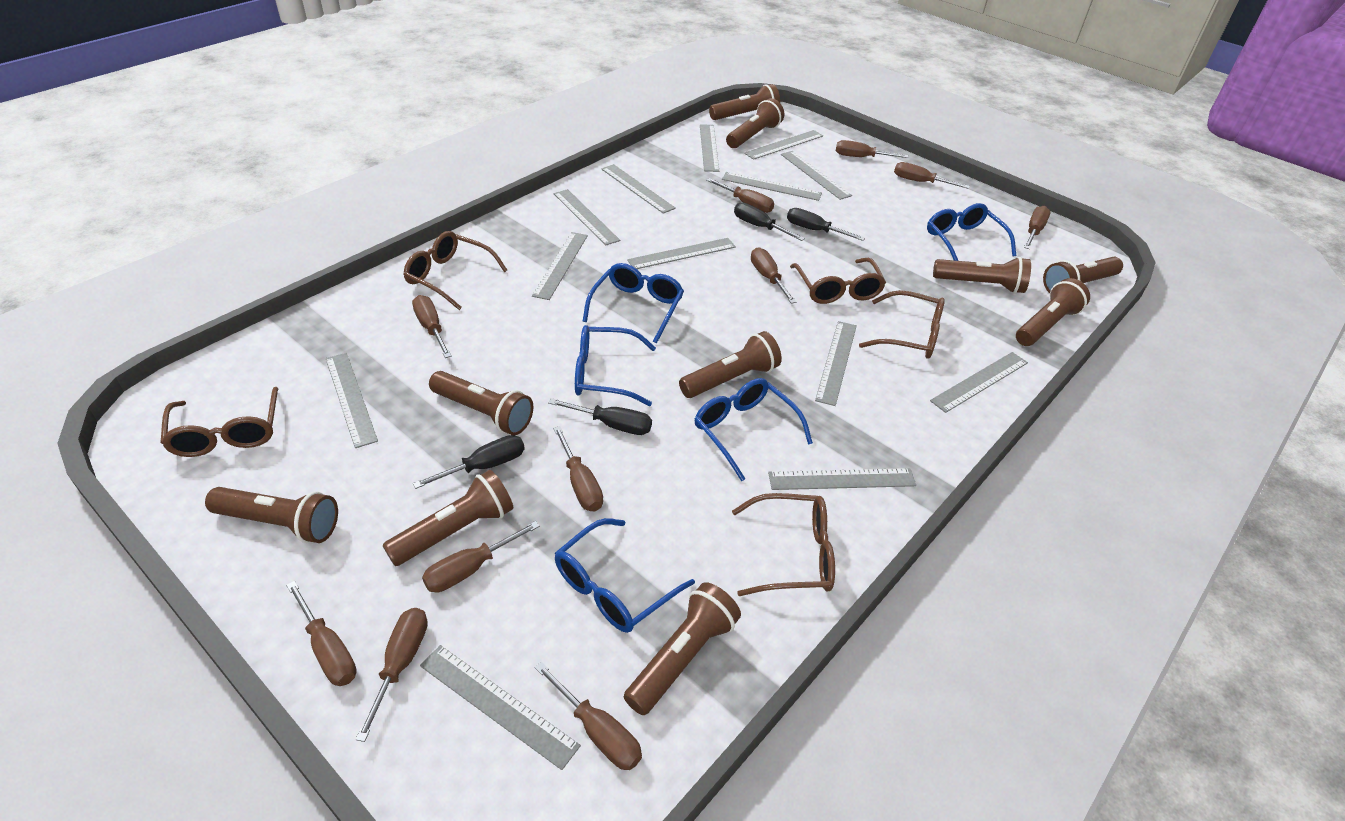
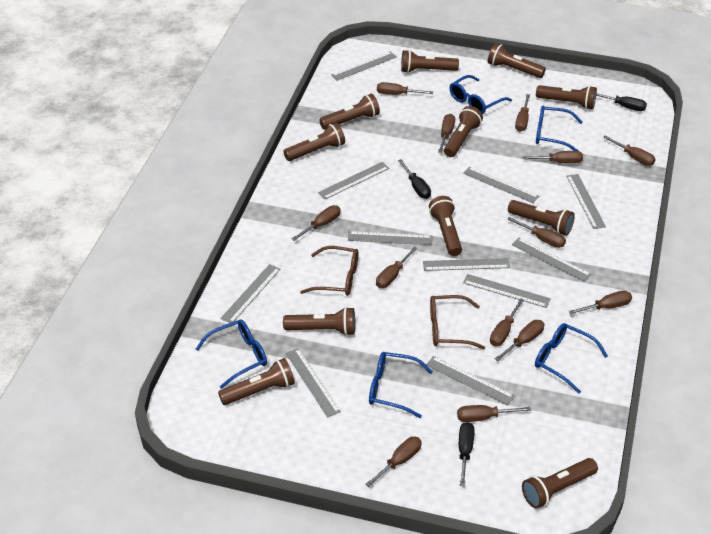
black screwdriver: 4 -> 3
brown flashlight: 10 -> 11
brown glasses: 5 -> 2
brown screwdriver: 11 -> 13
grey ruler: 13 -> 11

